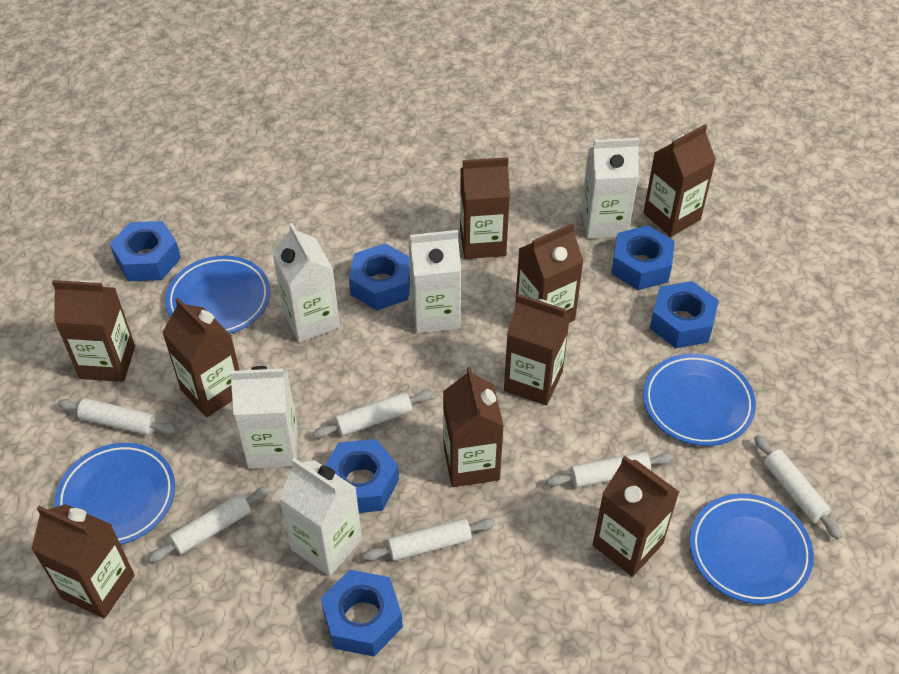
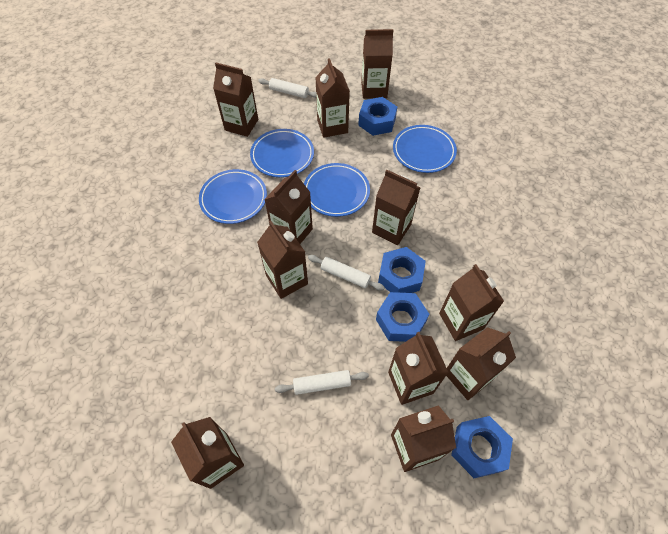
blue nut: 6 -> 4
brown carton: 9 -> 11
white carton: 5 -> 0
white rolling pin: 6 -> 3

